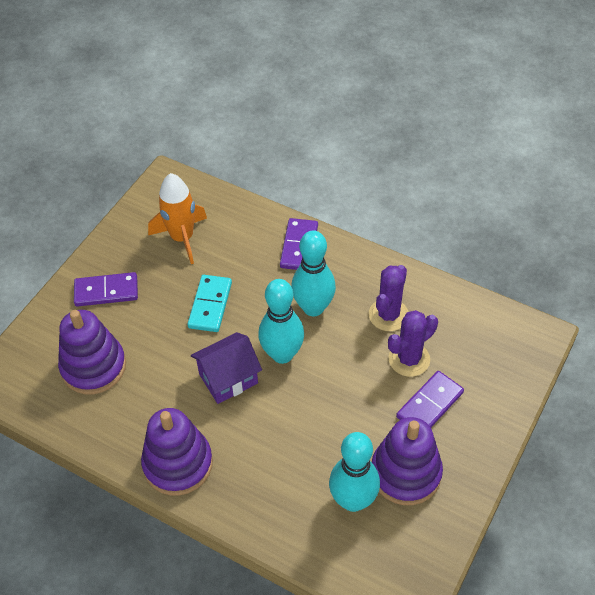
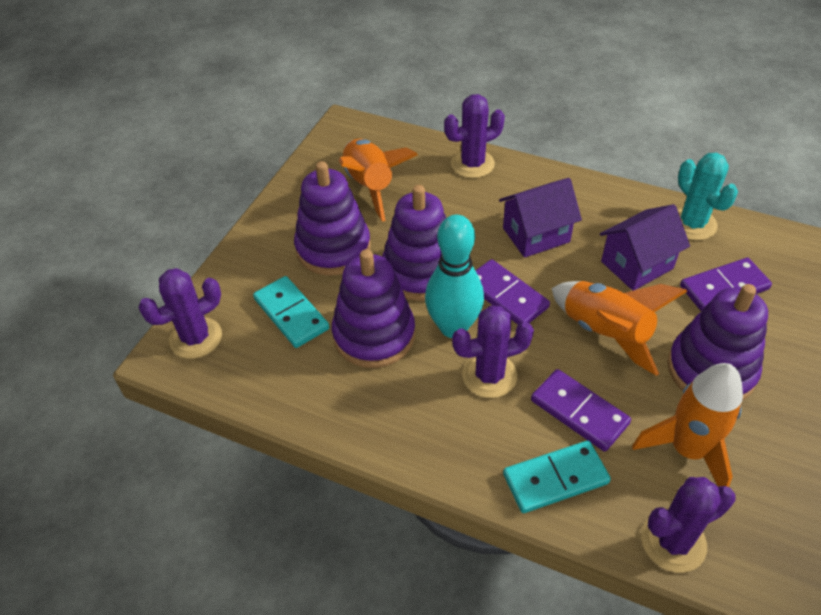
orange rocket: 1 -> 3
purple cactus: 2 -> 4
purple house: 1 -> 2
purple stacking toy: 3 -> 4
turquoise bowling pin: 3 -> 1
turquoise cactus: 0 -> 1
turquoise domino: 1 -> 2

